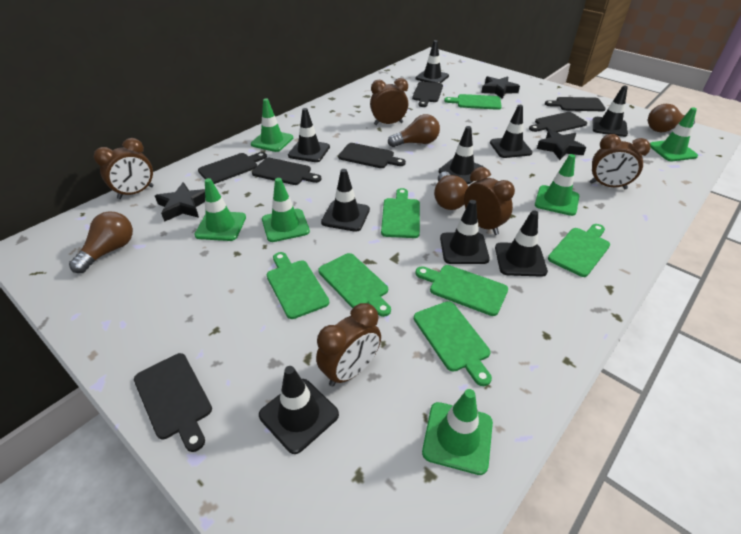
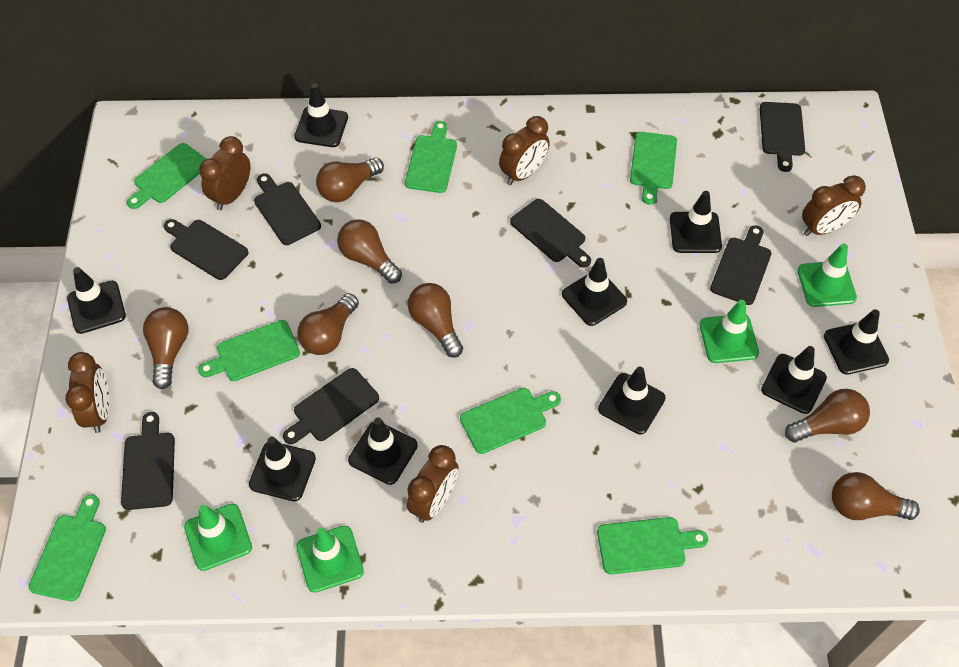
black star: 3 -> 0
brown light bulb: 4 -> 7
green traffic cone: 6 -> 4

